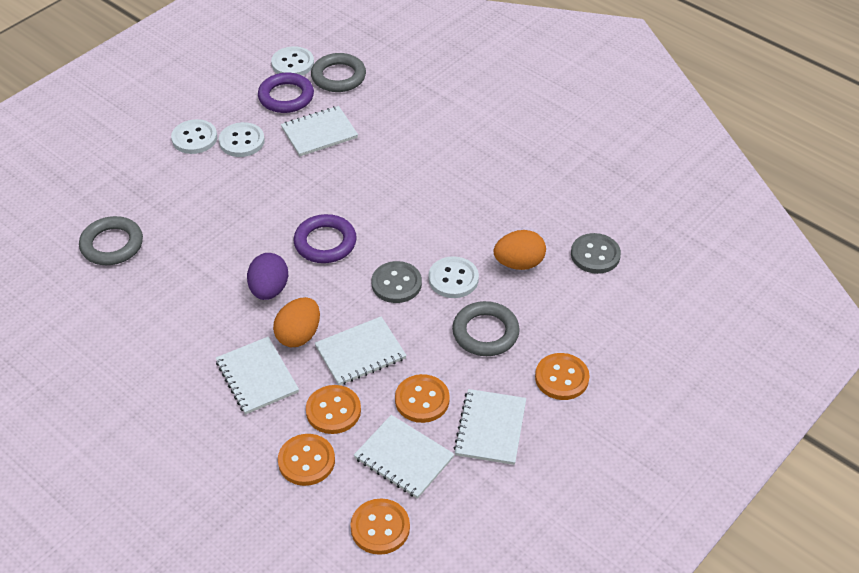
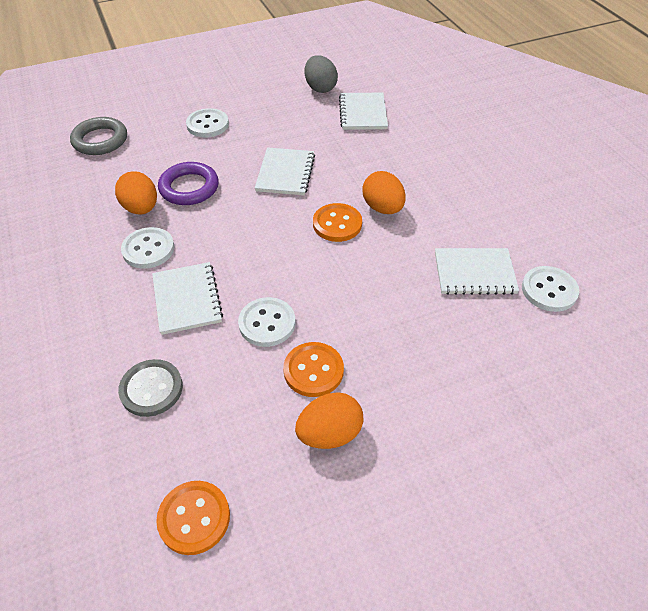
grey button: 2 -> 1
grey egg: 0 -> 1
grey ring: 3 -> 1
orange button: 5 -> 3
orange egg: 2 -> 3
purple egg: 1 -> 0
purple ring: 2 -> 1
white notebook: 5 -> 4

